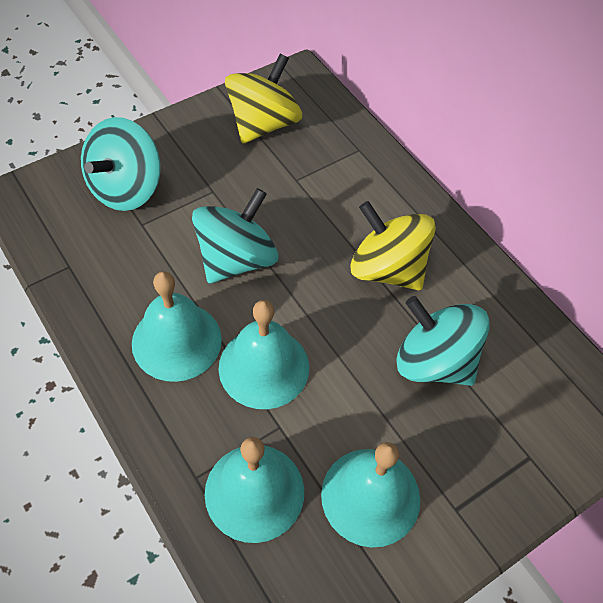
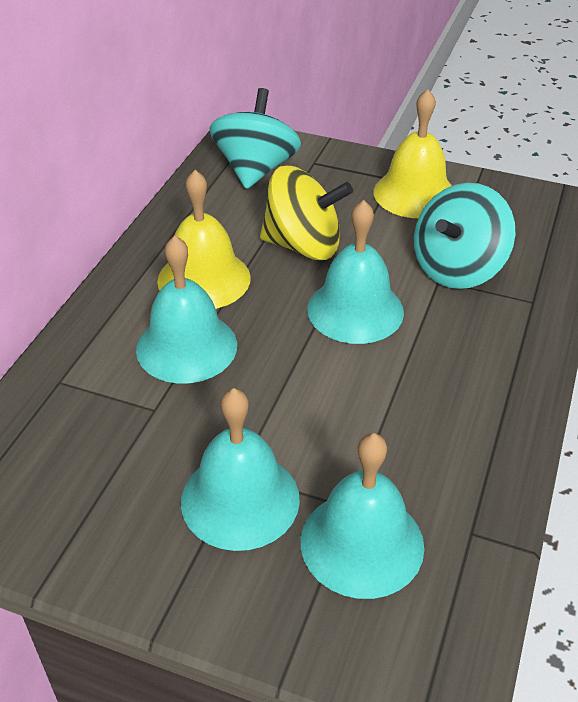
turquoise spinning top: 3 -> 2
yellow bell: 0 -> 2
yellow spinning top: 2 -> 1

